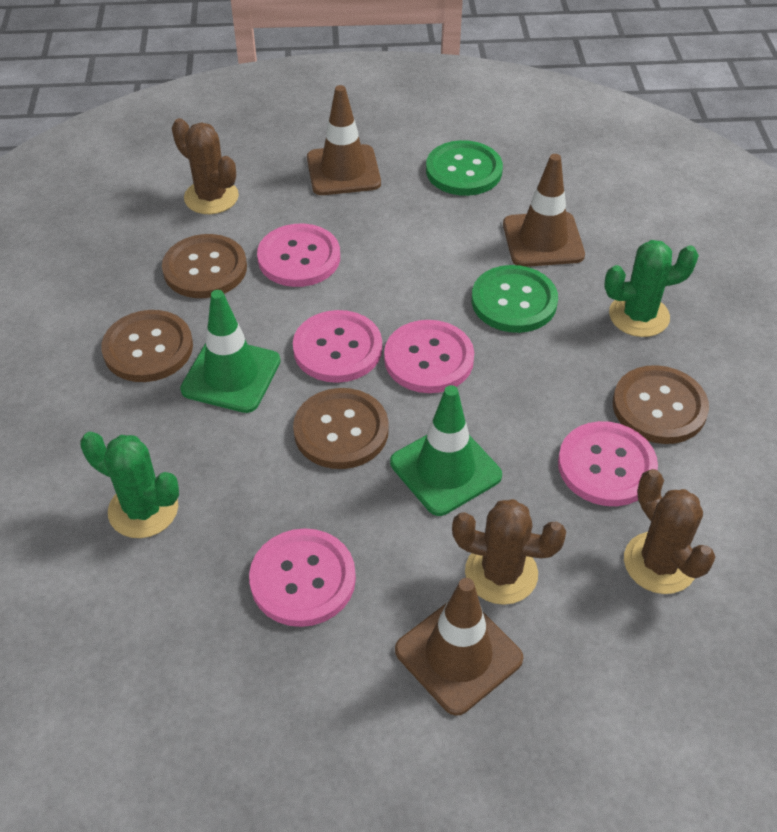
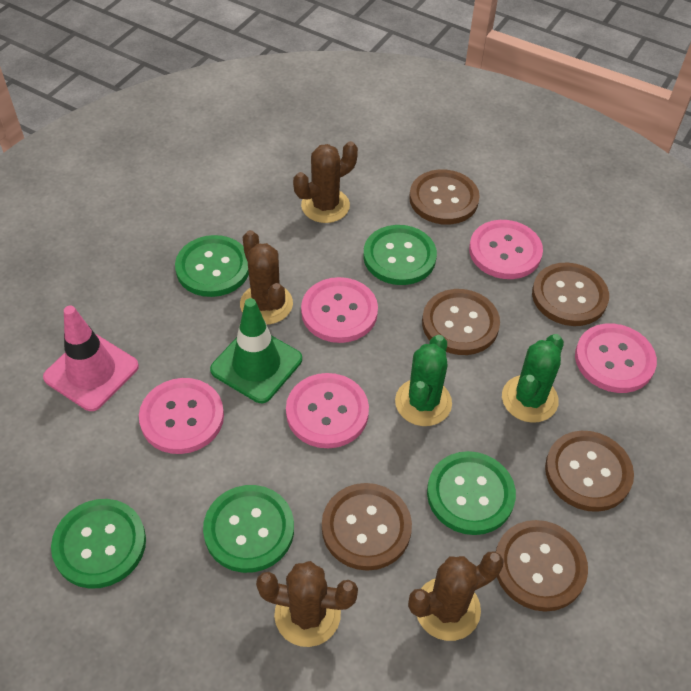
brown button: 4 -> 6
brown cactus: 3 -> 4
brown traffic cone: 3 -> 0
green button: 2 -> 5
green traffic cone: 2 -> 1
pink traffic cone: 0 -> 1

